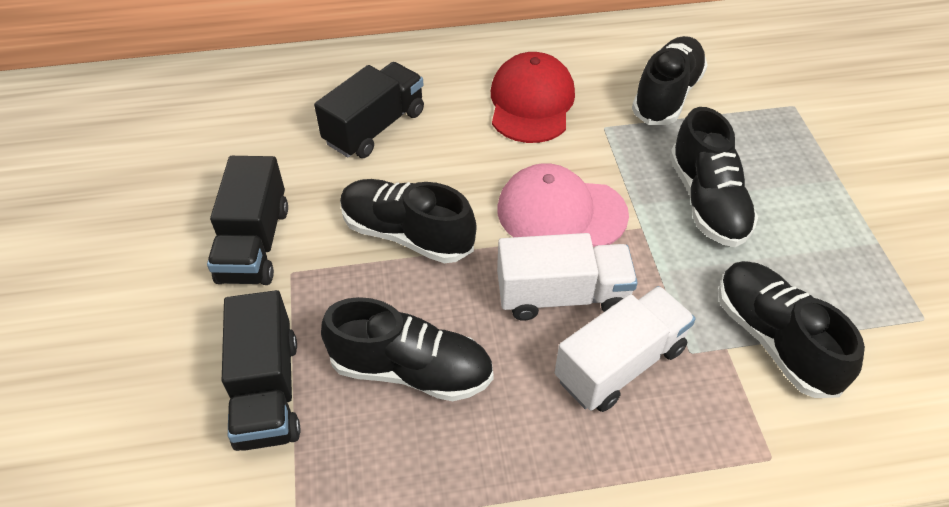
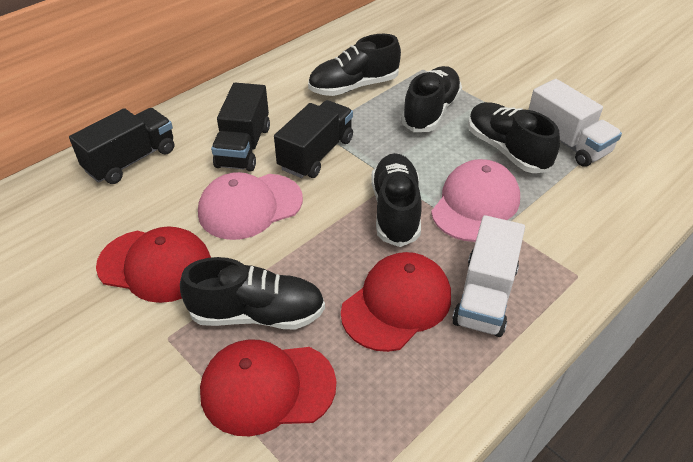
pink cap: 1 -> 2
red cap: 1 -> 3

